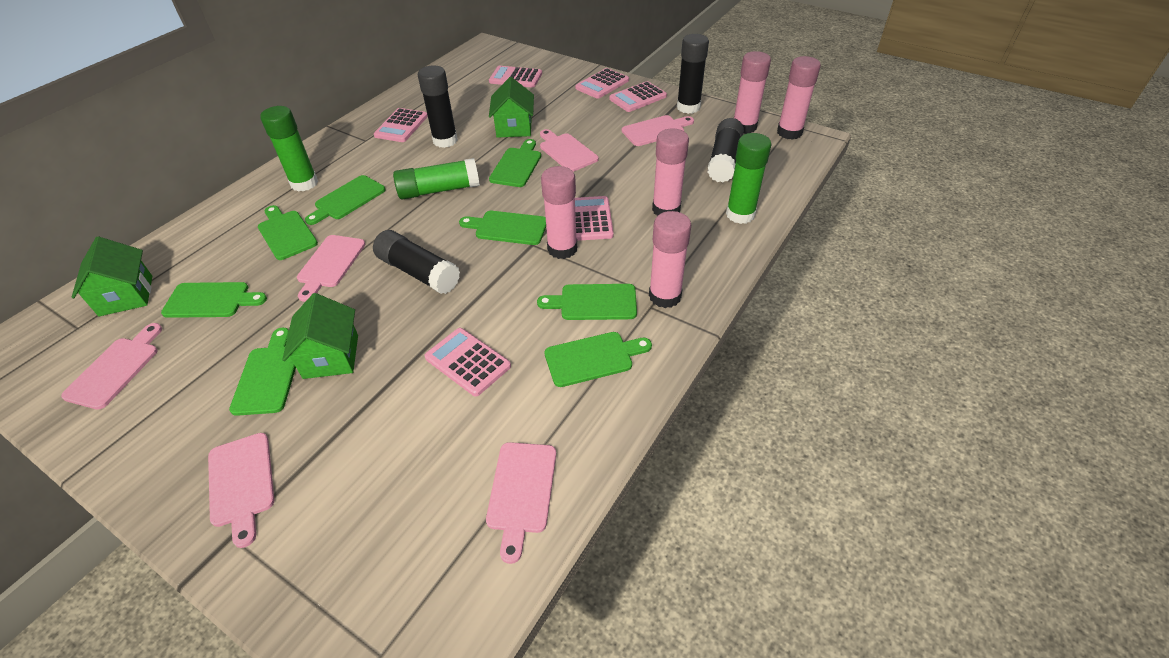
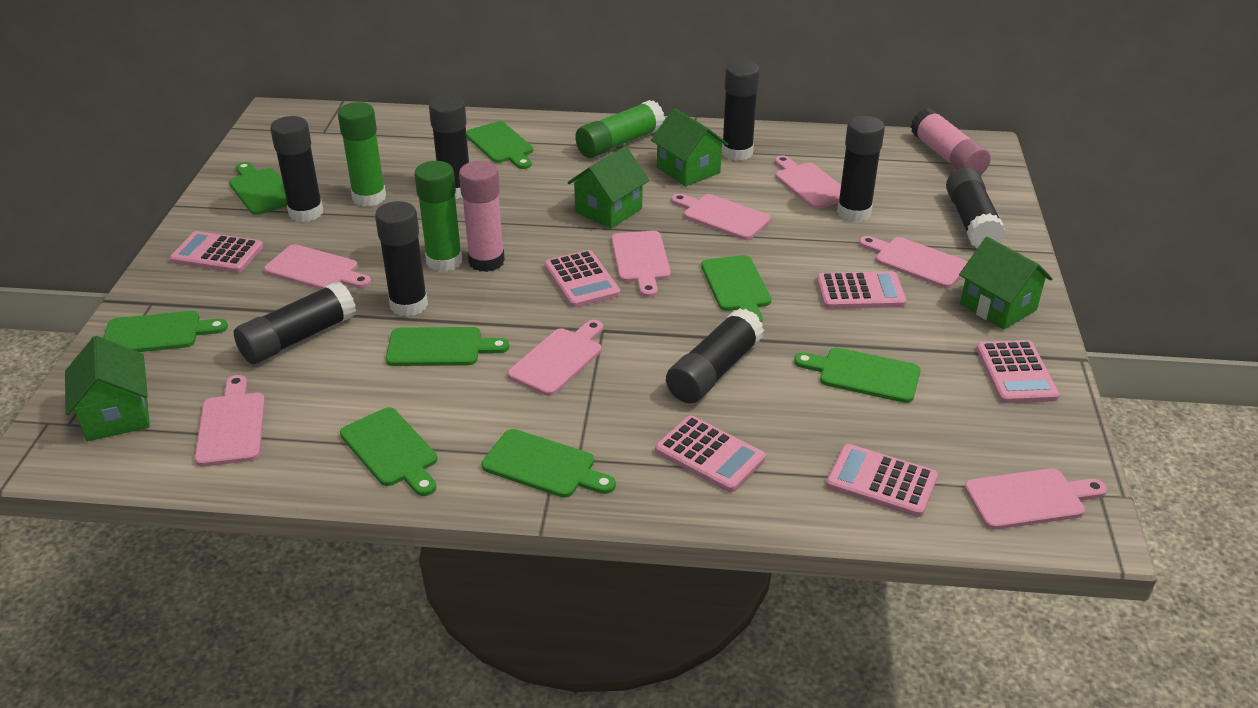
black glue stick: 4 -> 8
green house: 3 -> 4
pink cutting board: 6 -> 8
pink glue stick: 5 -> 2

